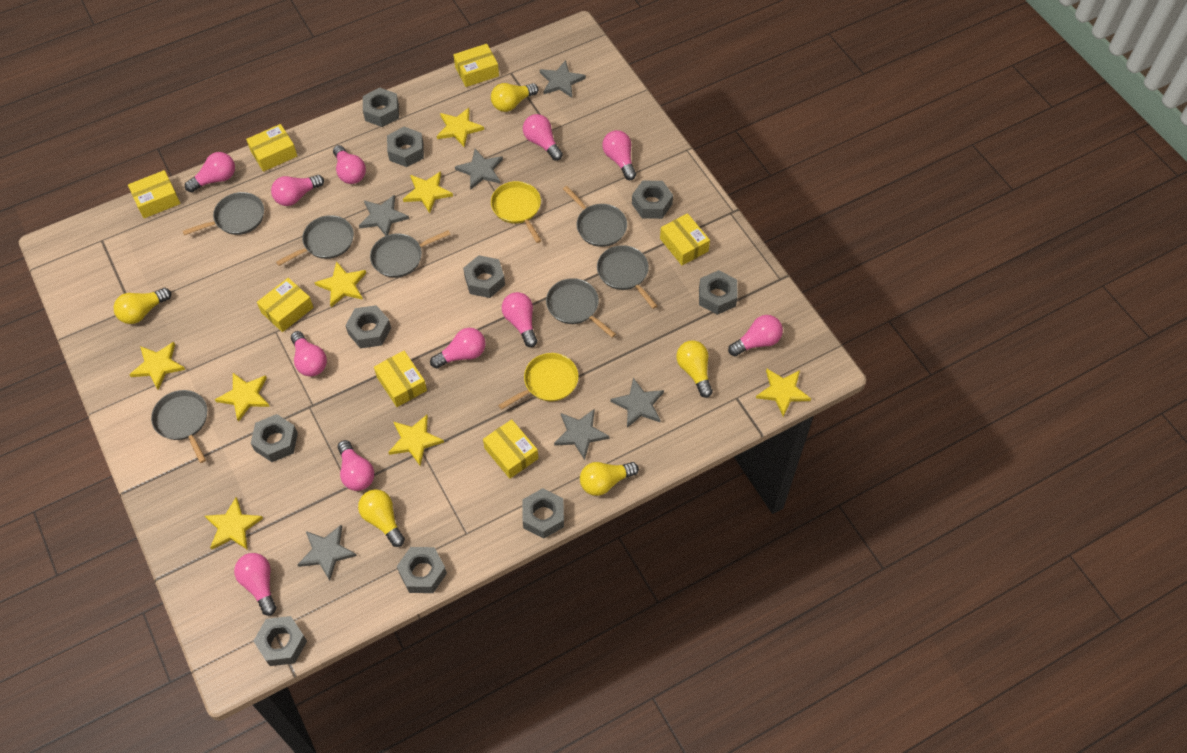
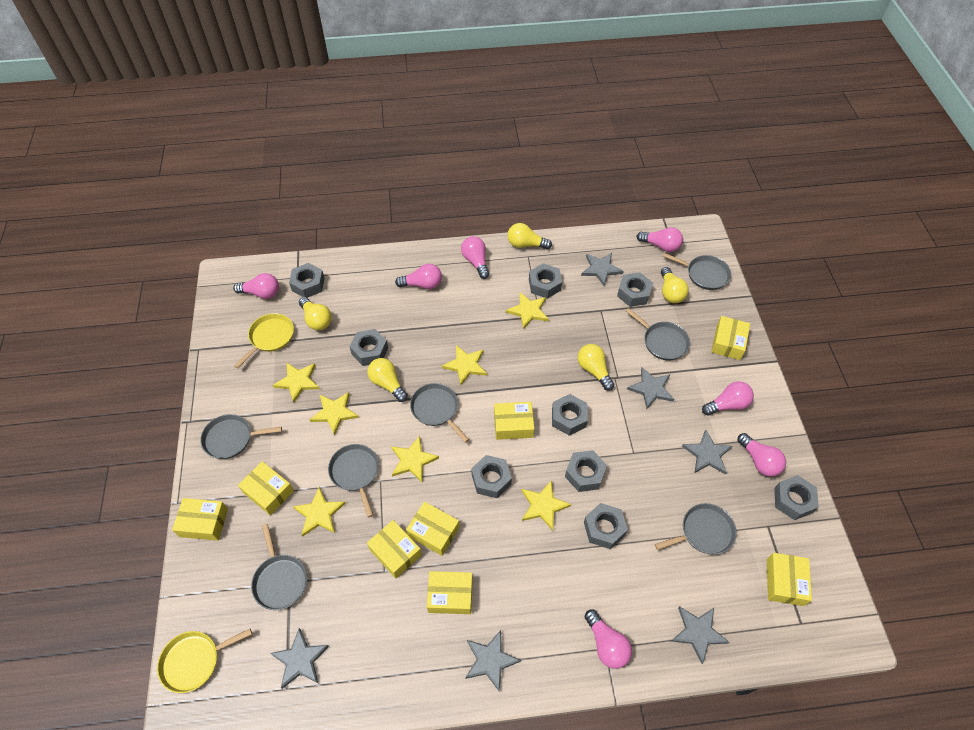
grey nut: 10 -> 9
pink light bulb: 11 -> 7
yellow box: 7 -> 8
yellow star: 8 -> 7

